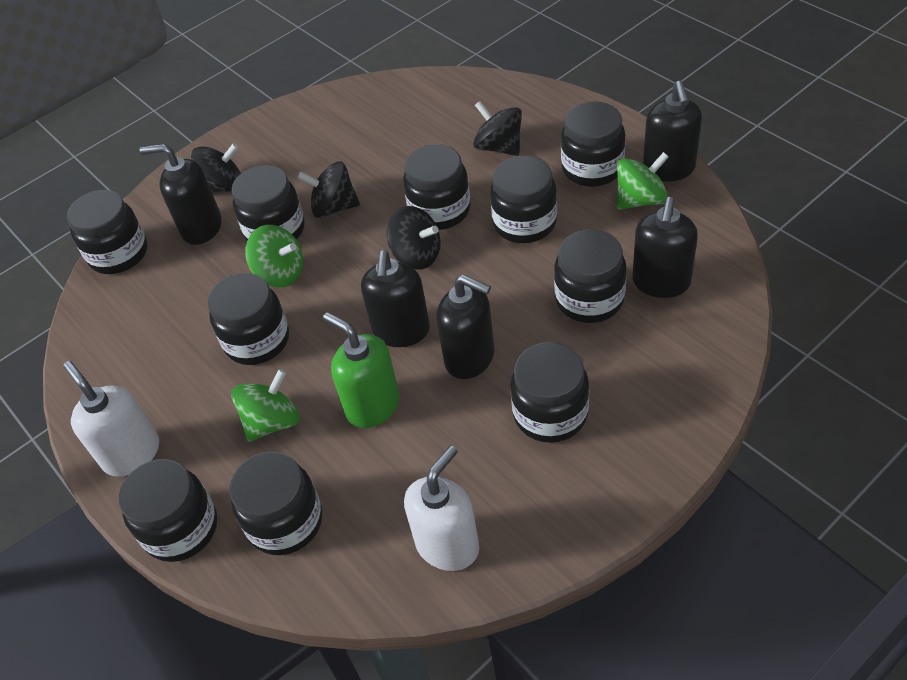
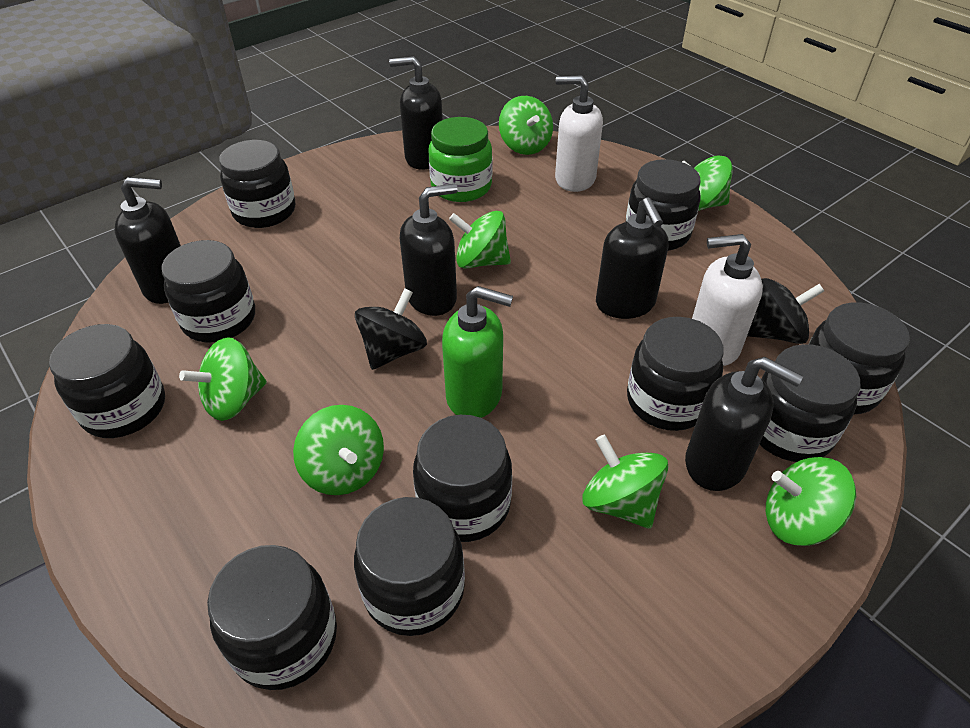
black spinning top: 4 -> 2
green jar: 0 -> 1
green spinning top: 3 -> 7

